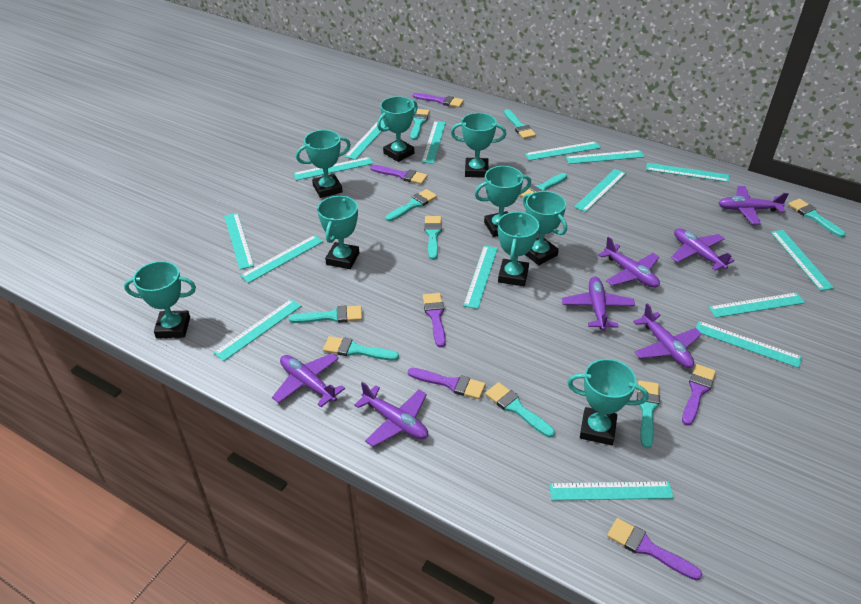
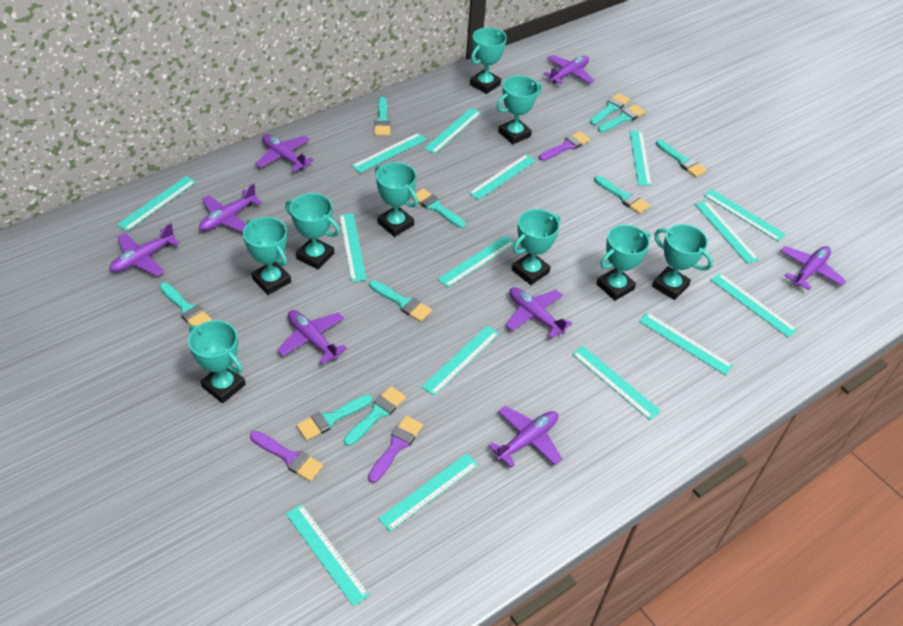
purple brush: 6 -> 3
purple plane: 7 -> 8

